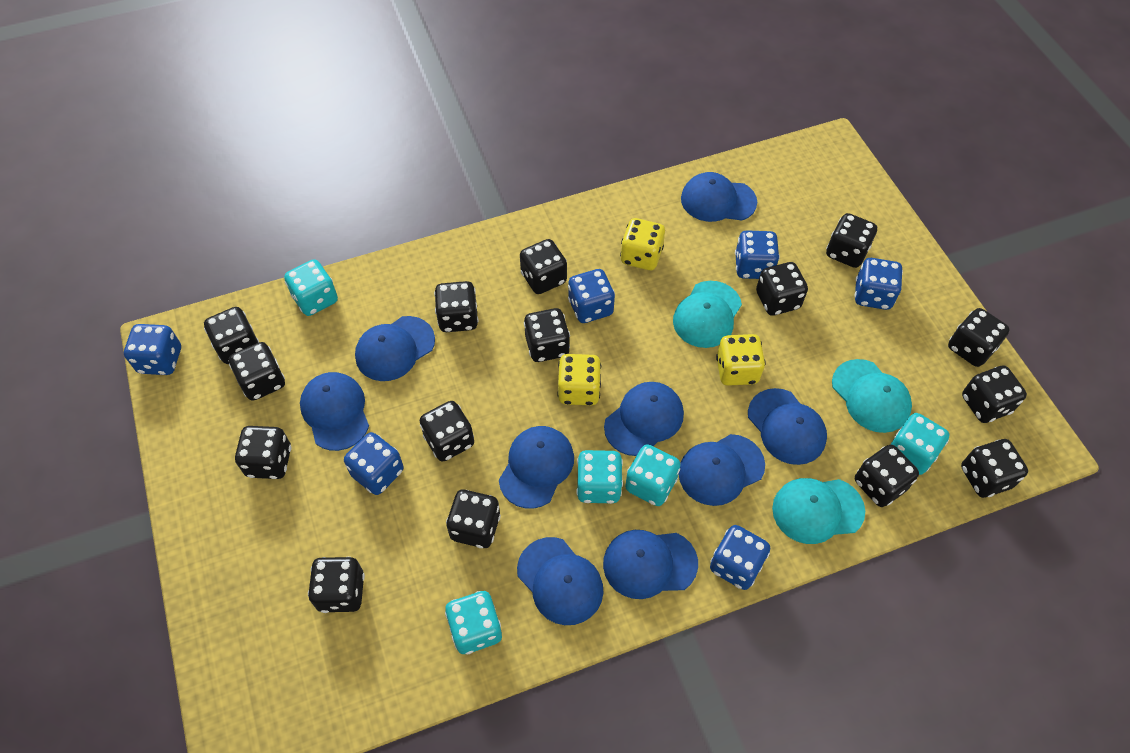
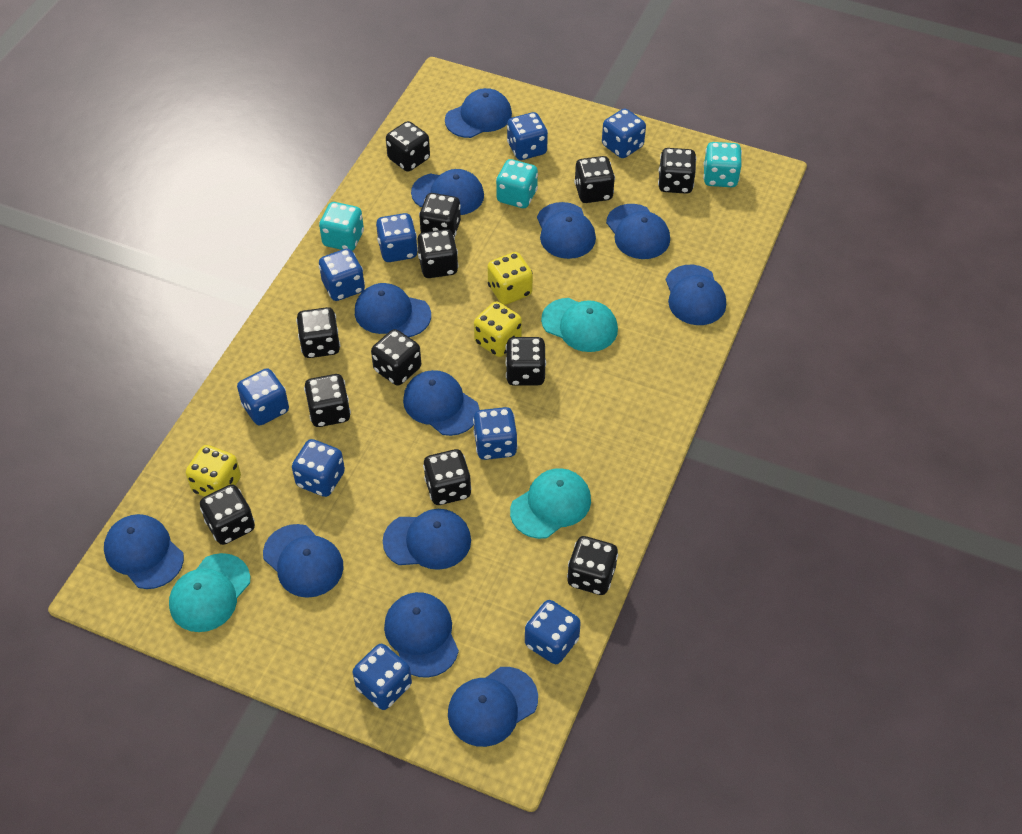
black dice: 15 -> 12
blue cap: 9 -> 12
blue dice: 6 -> 9
turquoise dice: 5 -> 3

